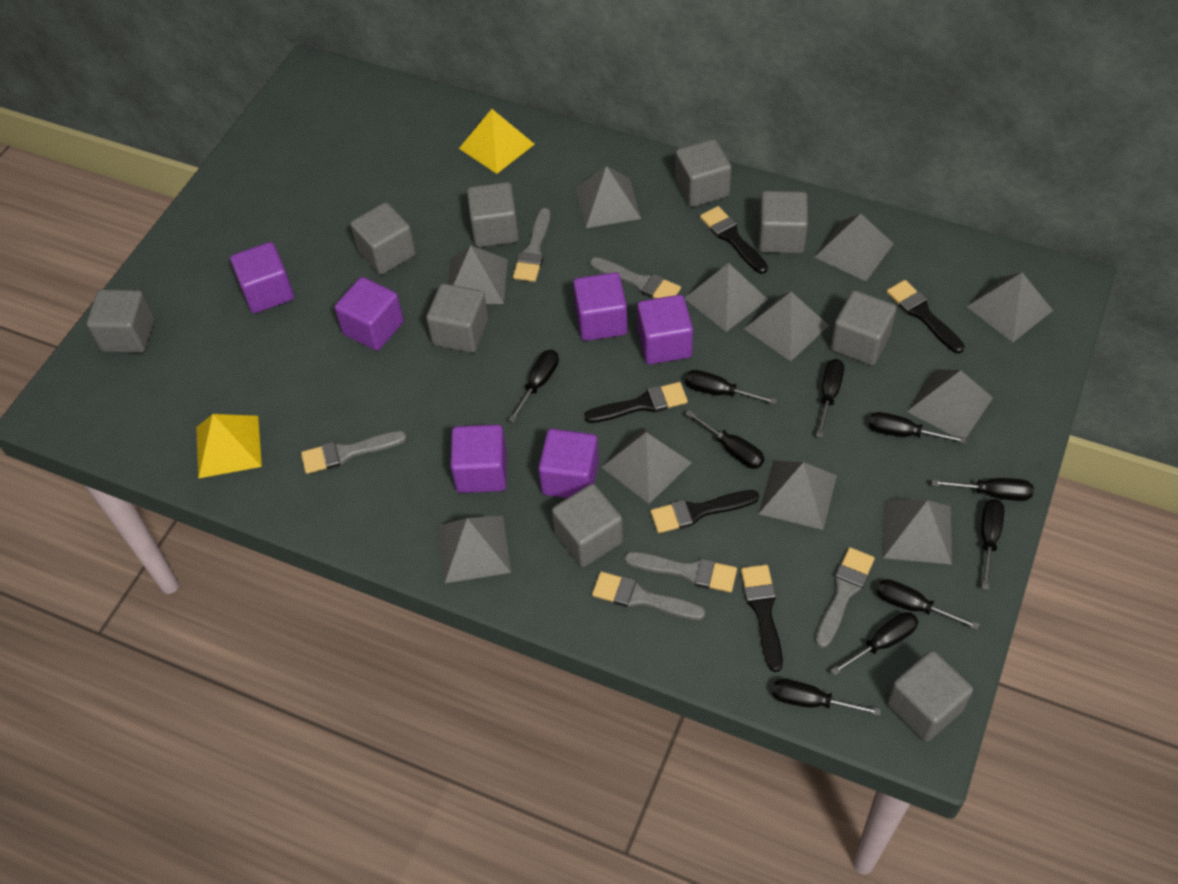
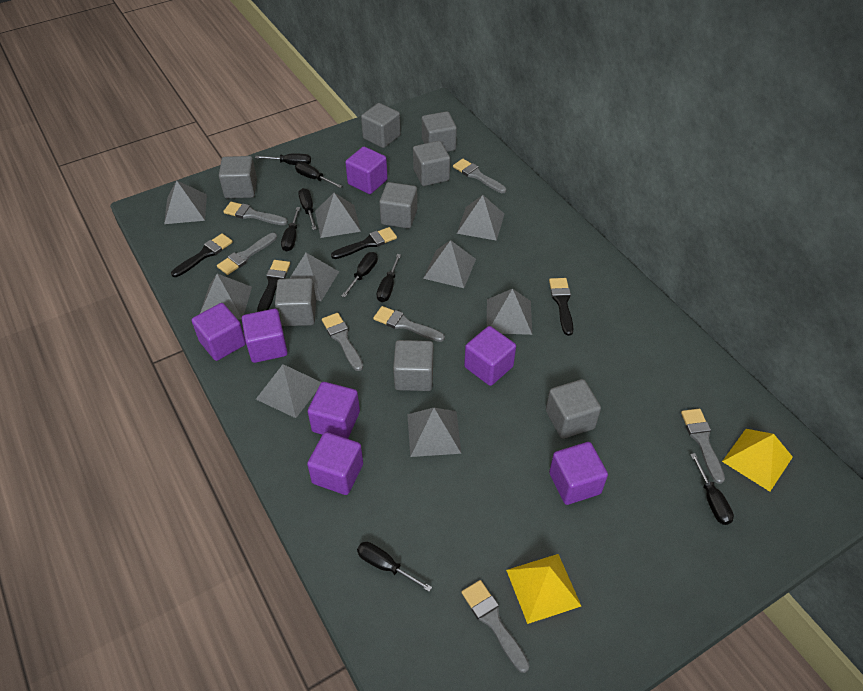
black brush: 5 -> 4
black screwdriver: 10 -> 8
grey brush: 6 -> 7
grey cube: 9 -> 8
grey pyramid: 11 -> 9
purple cube: 6 -> 7

